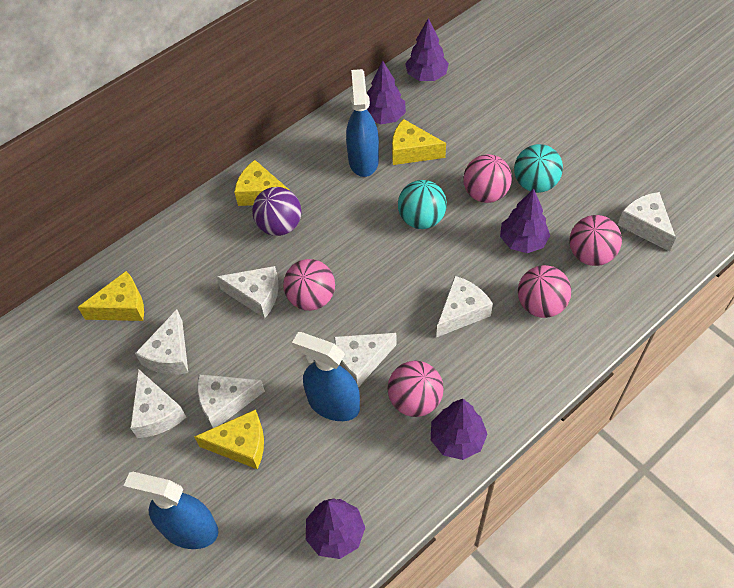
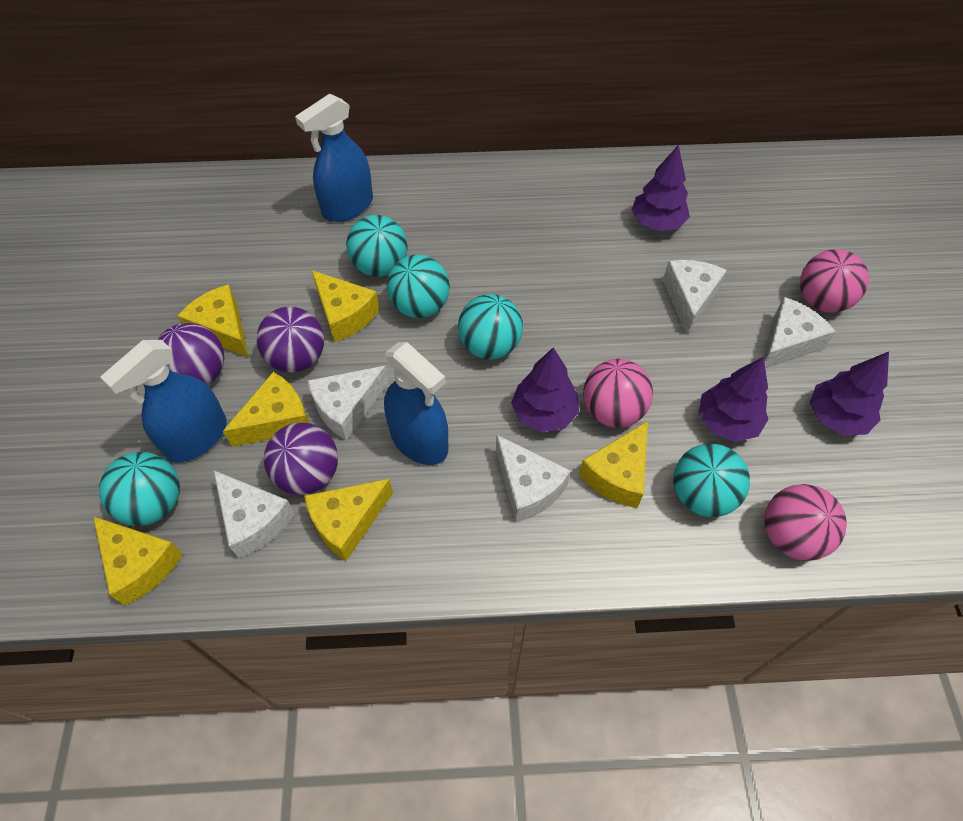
pink ball: 5 -> 3
purple ball: 1 -> 3
purple tree: 5 -> 4
turquoise ball: 2 -> 5
white cheese: 7 -> 5
yellow cheese: 4 -> 6

